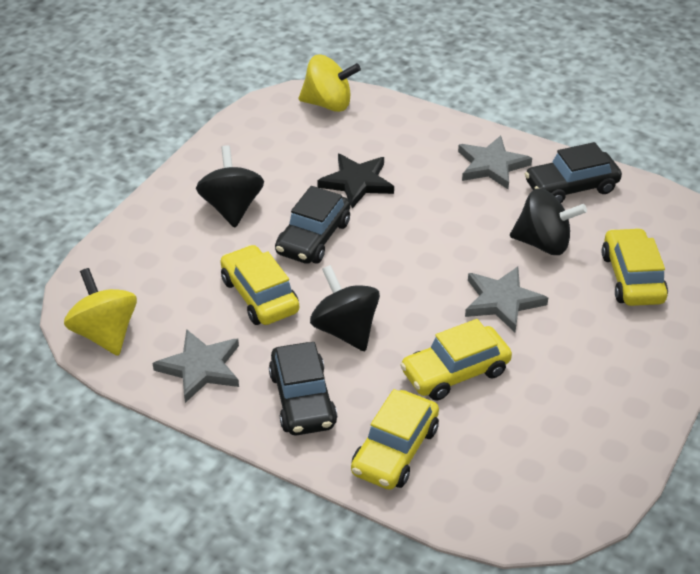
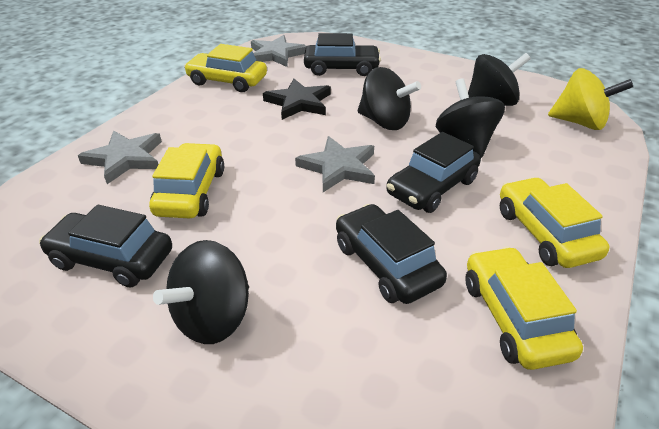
black car: 3 -> 4
black spinning top: 3 -> 4
yellow spinning top: 2 -> 1

